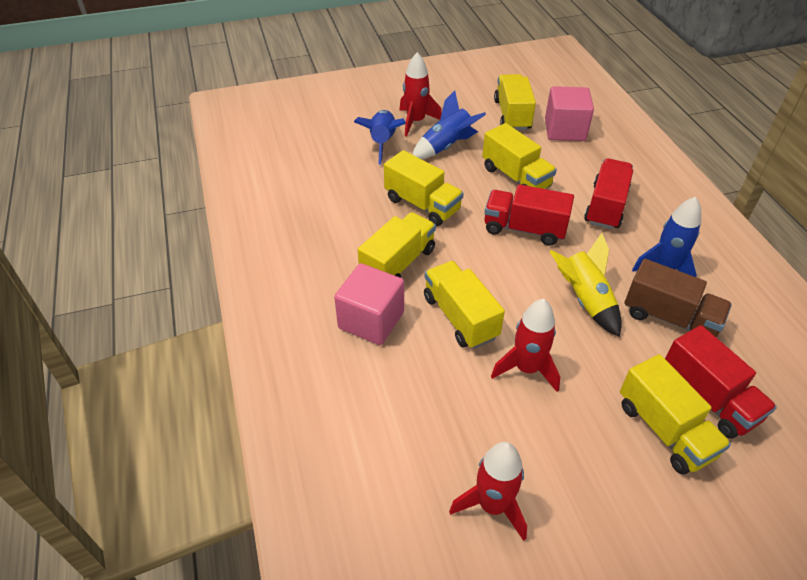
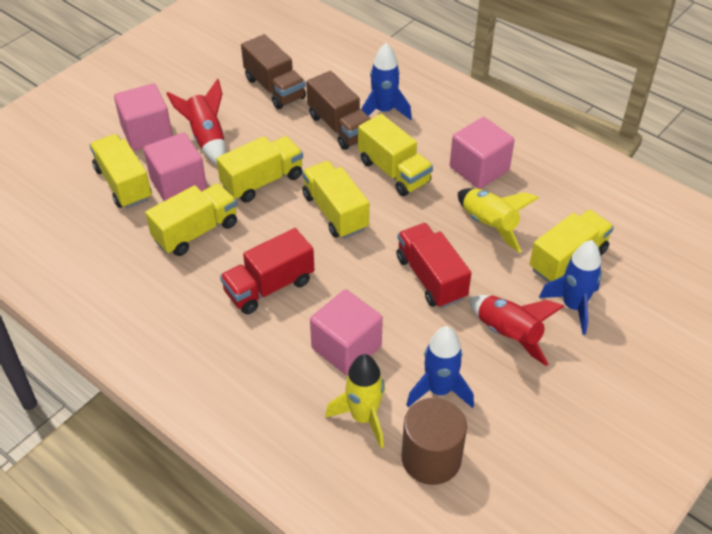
brown cylinder: 0 -> 1
brown truck: 1 -> 2
pink cube: 2 -> 4
red rocket: 3 -> 2
red truck: 3 -> 2
yellow rocket: 1 -> 2

